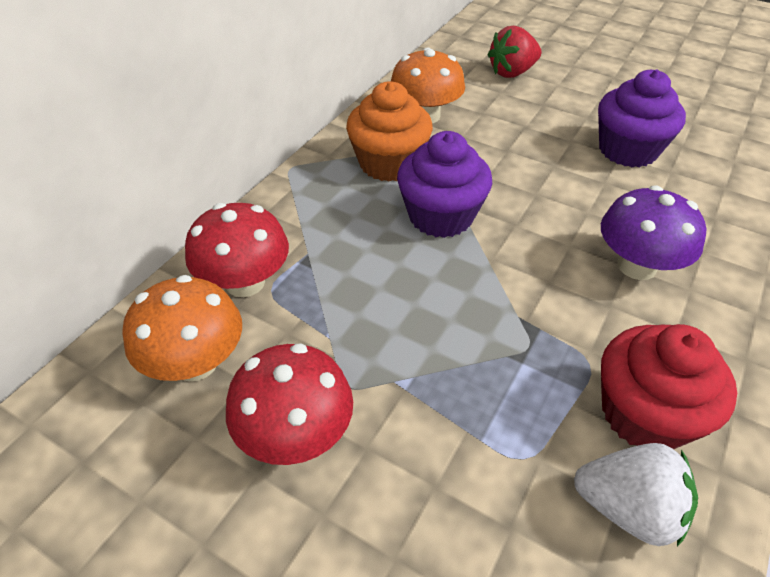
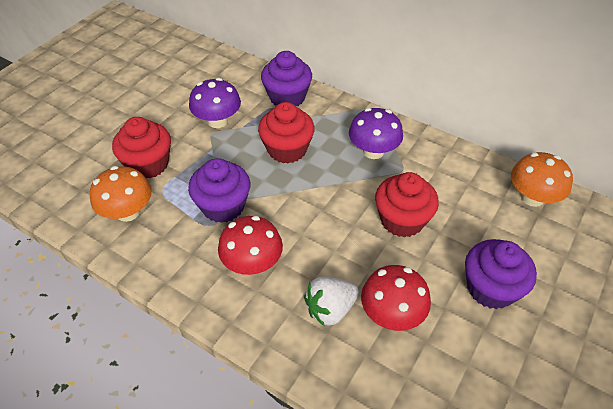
orange cupcake: 1 -> 0
purple cupcake: 2 -> 3
purple mushroom: 1 -> 2
red cupcake: 1 -> 3
red strawberry: 1 -> 0

